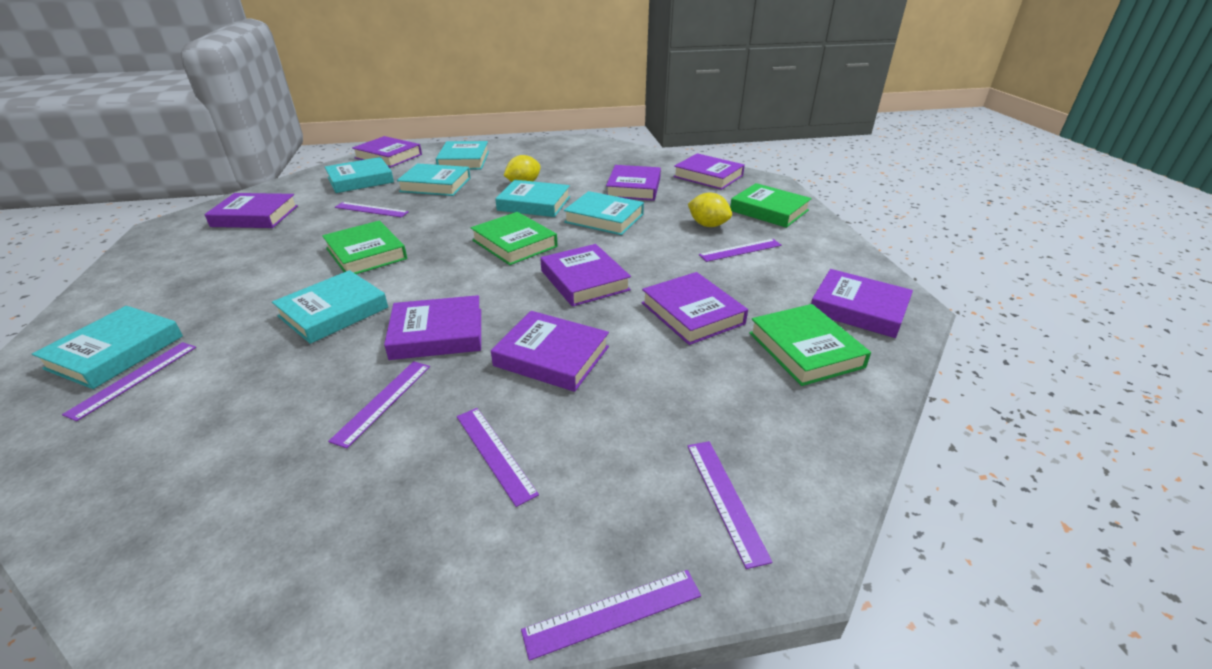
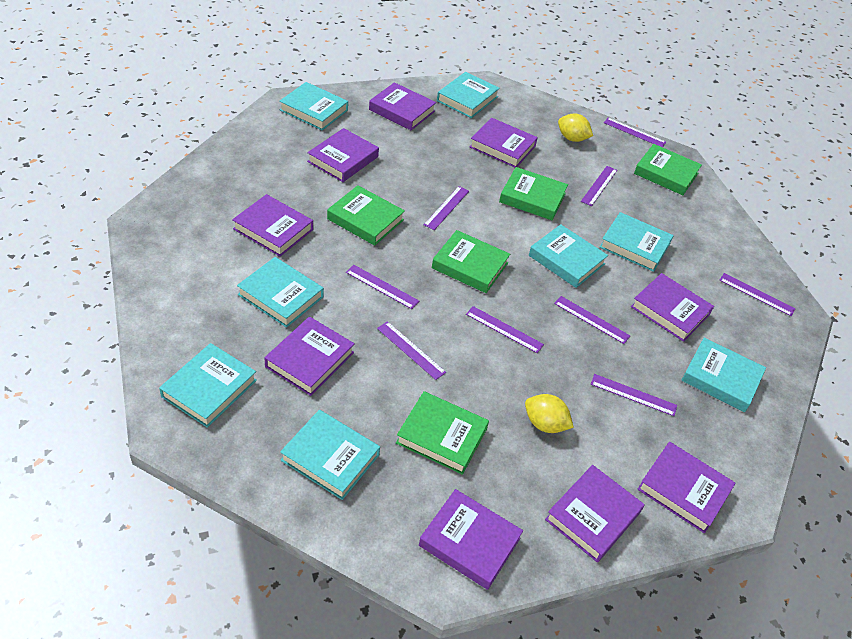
green book: 4 -> 5
purple ruler: 7 -> 9
turquoise book: 7 -> 8

